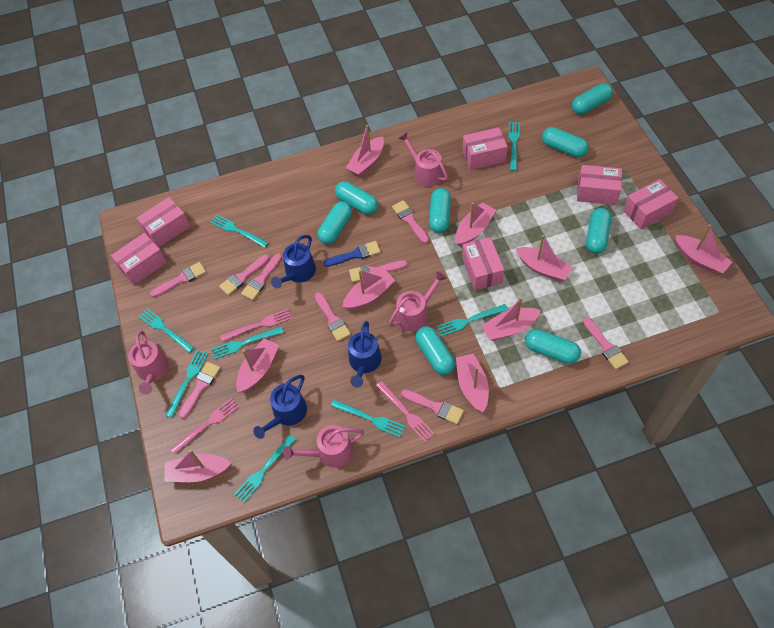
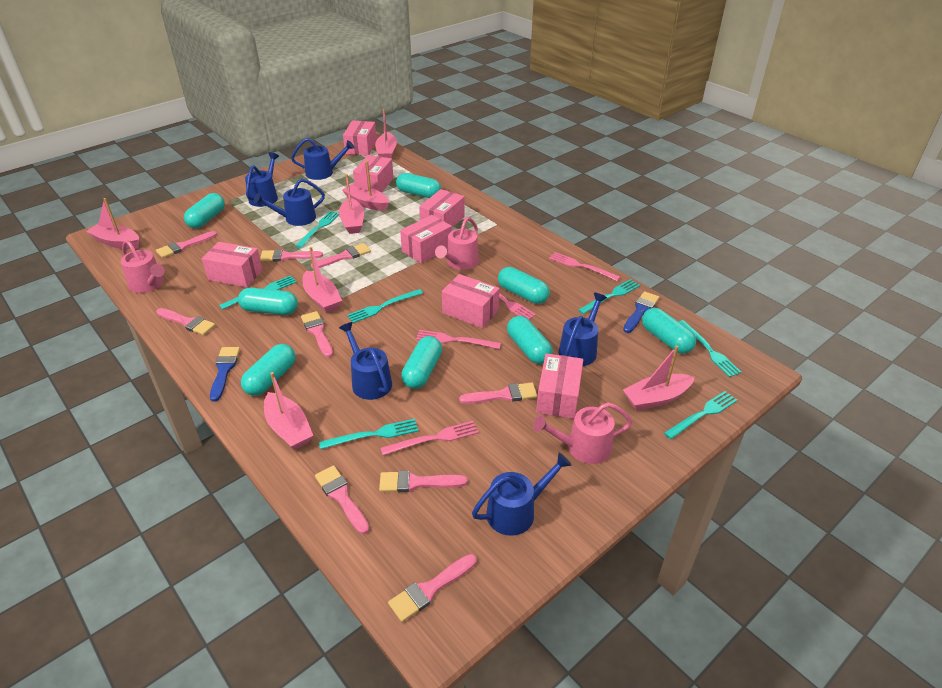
blue brush: 1 -> 2
blue watering can: 3 -> 6
pink boat: 9 -> 7
pink box: 6 -> 7
pink fork: 3 -> 4
pink watering can: 4 -> 3
turquoise fork: 8 -> 7

